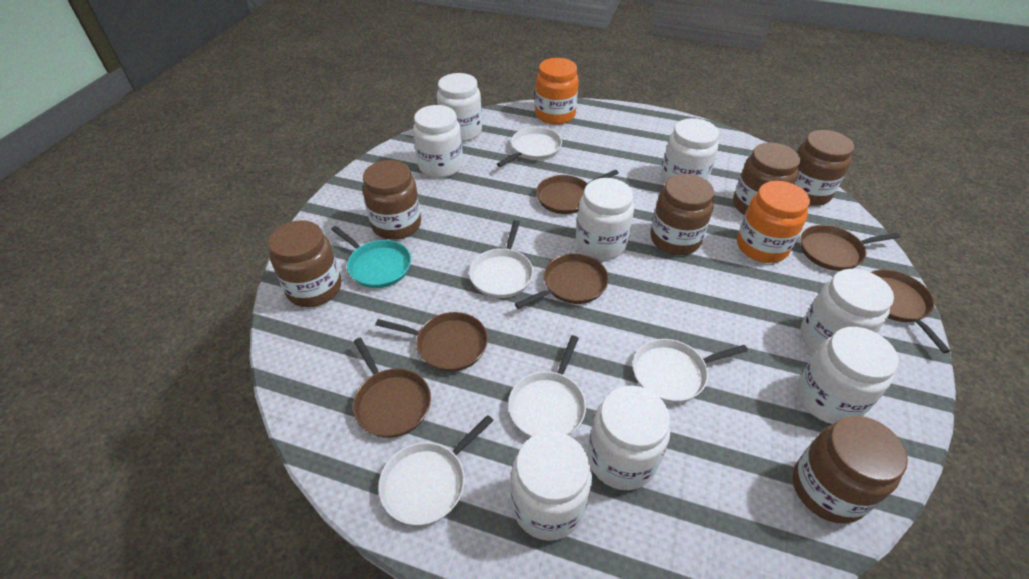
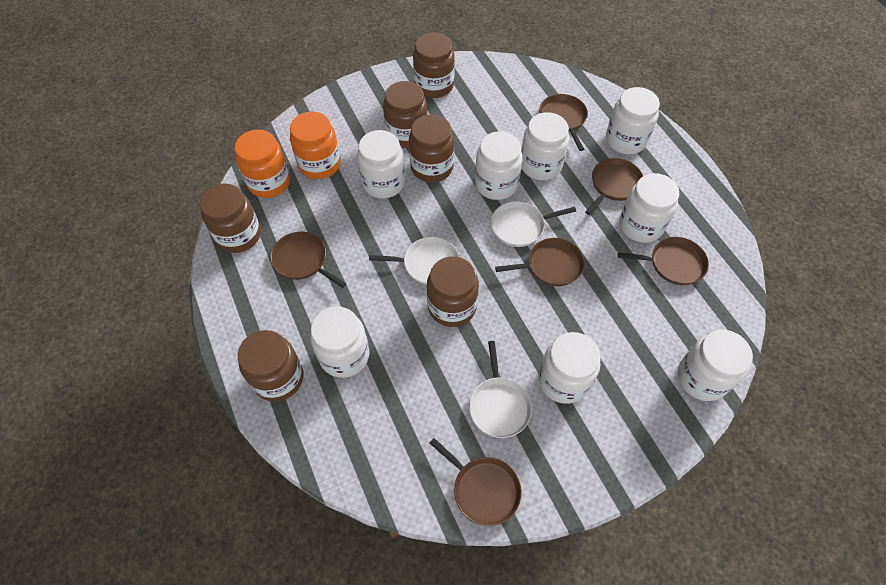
turquoise pan: 1 -> 0
white pan: 5 -> 3

